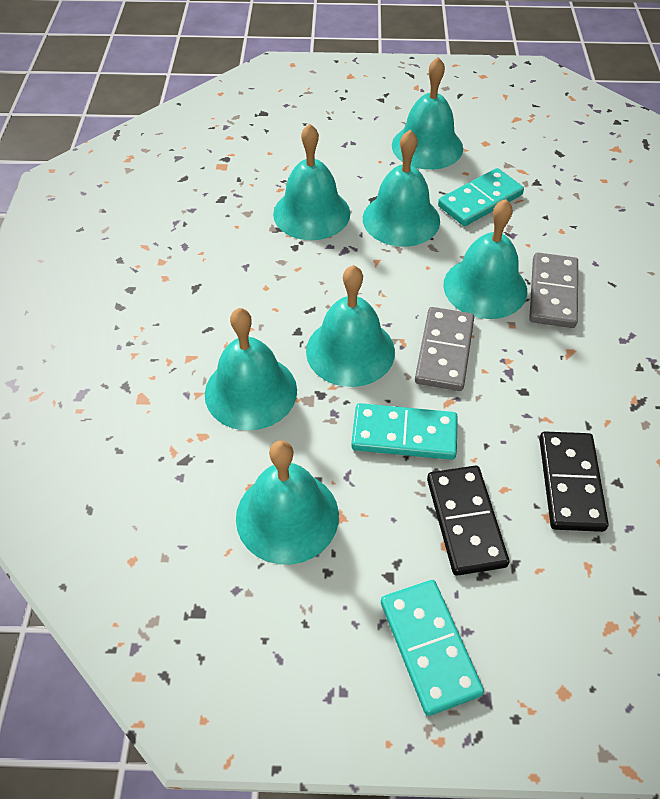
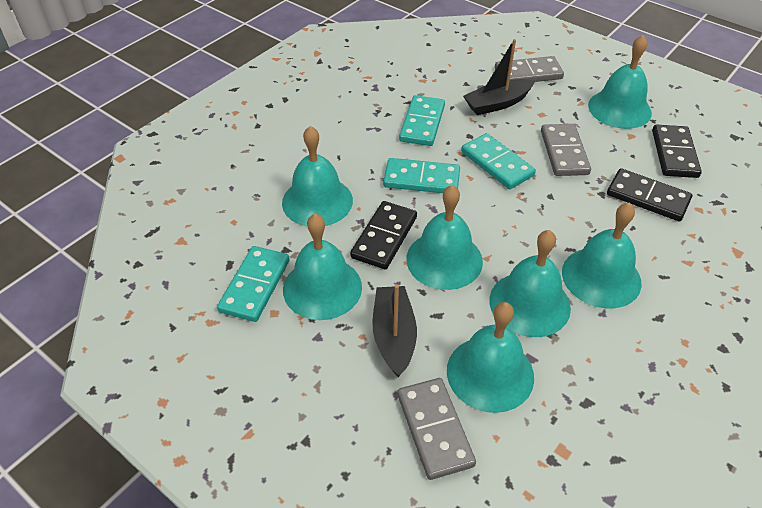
black boat: 0 -> 2
black domino: 2 -> 3
grey domino: 2 -> 3
turquoise domino: 3 -> 4

